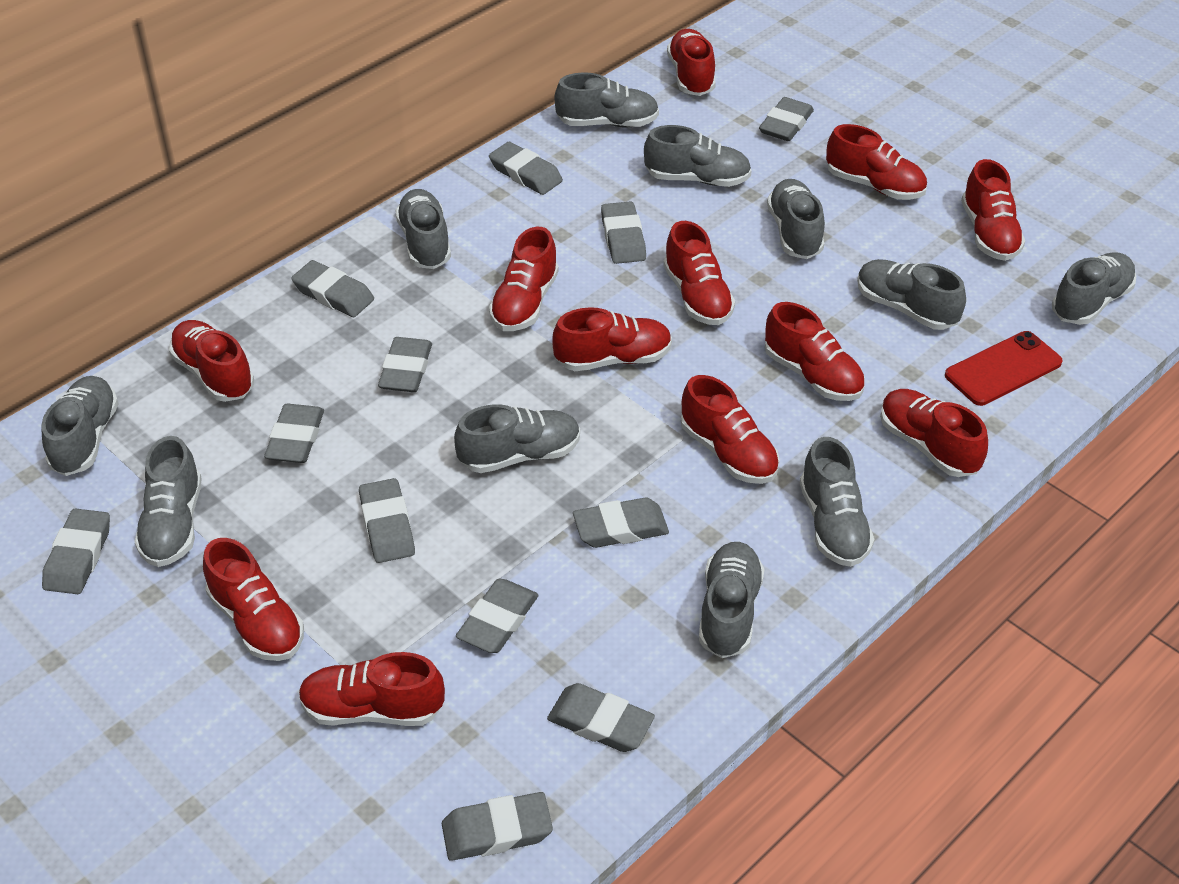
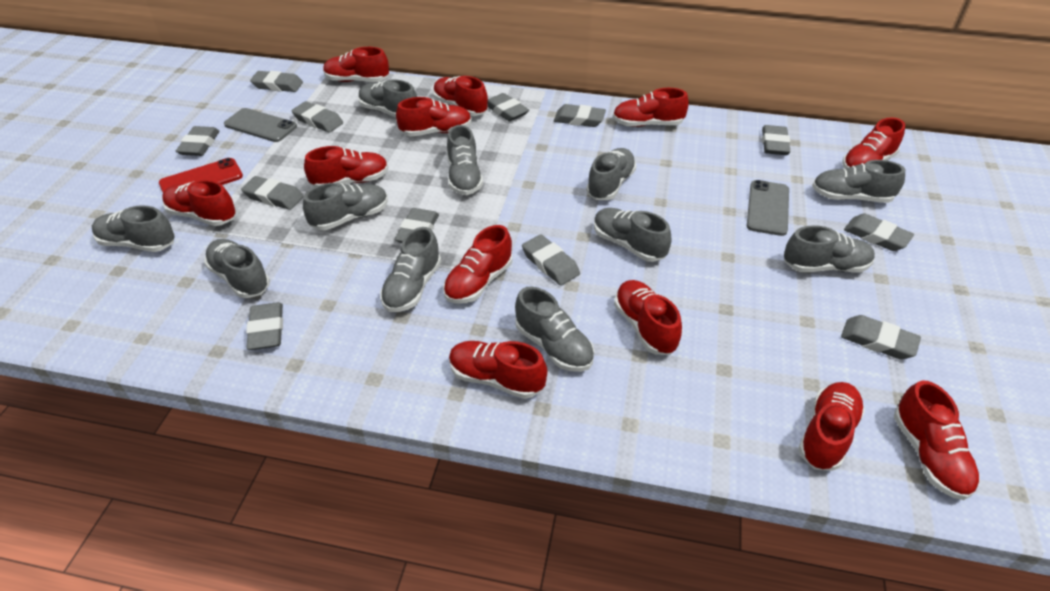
grey phone: 0 -> 2

